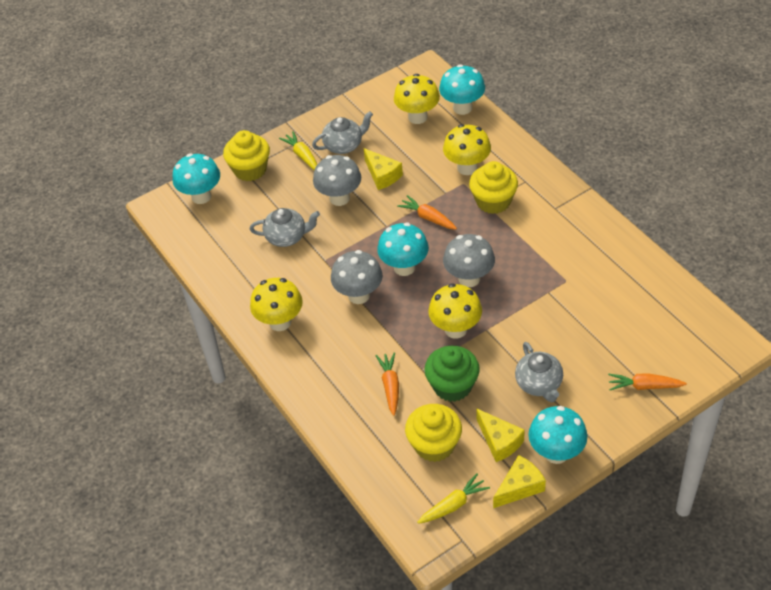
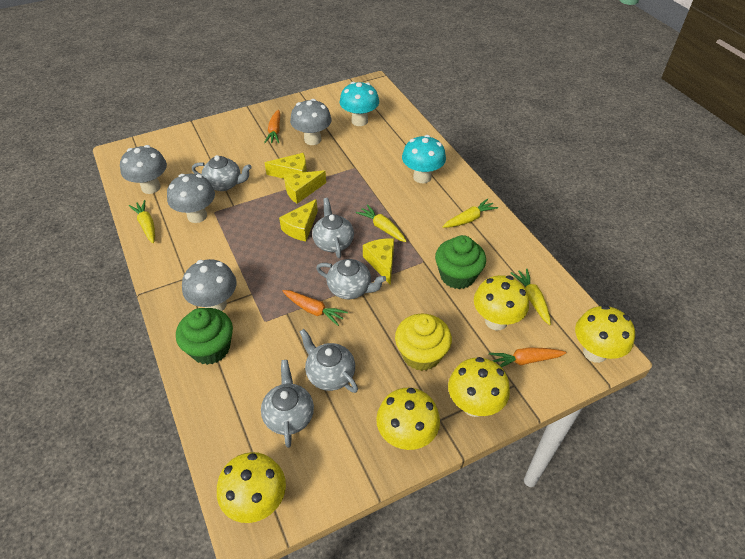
green cupcake: 1 -> 2
grey mushroom: 3 -> 4
grey teapot: 3 -> 5
turquoise mushroom: 4 -> 2
yellow carrot: 2 -> 4
yellow cheese: 3 -> 4
yellow cupcake: 3 -> 1
yellow mushroom: 4 -> 5

